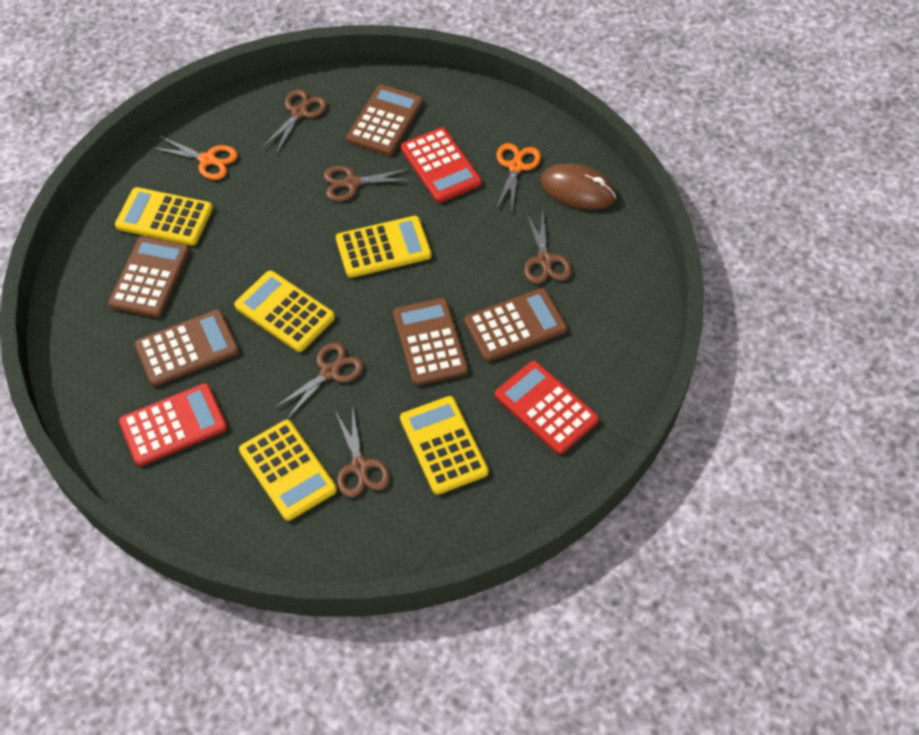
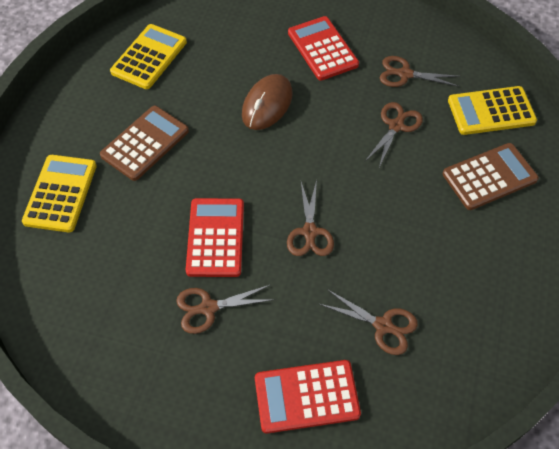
brown calculator: 5 -> 2
orange scissors: 2 -> 0
yellow calculator: 5 -> 3

